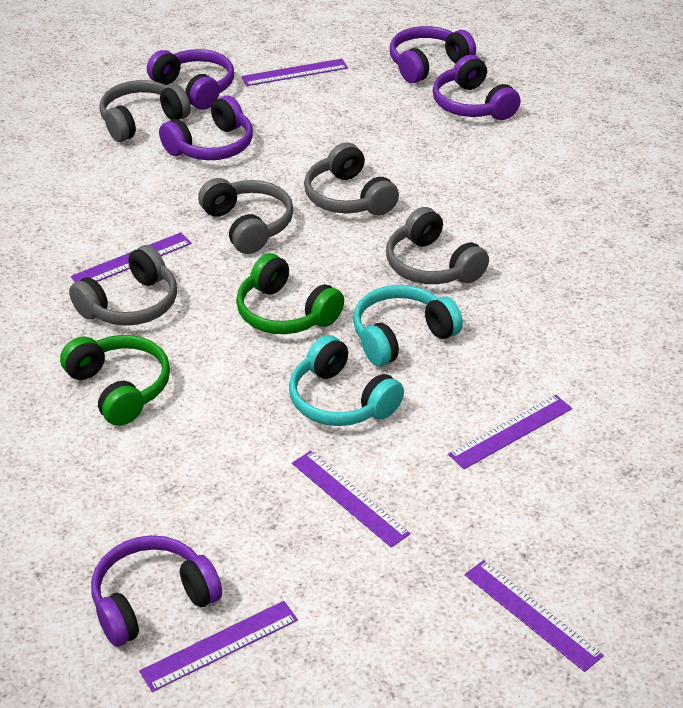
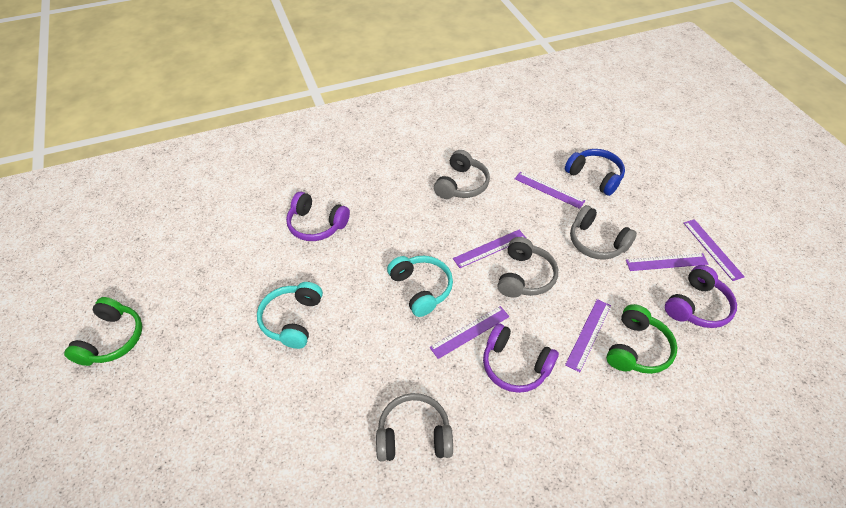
blue headphones: 0 -> 1
grey headphones: 5 -> 4
purple headphones: 5 -> 3

